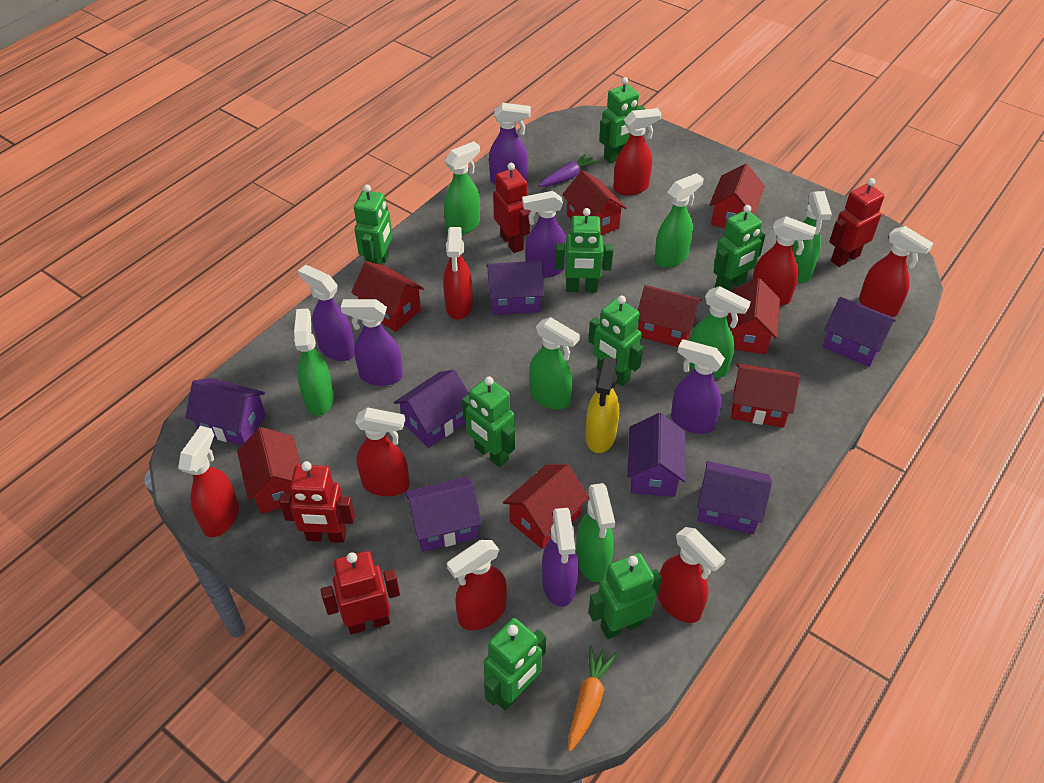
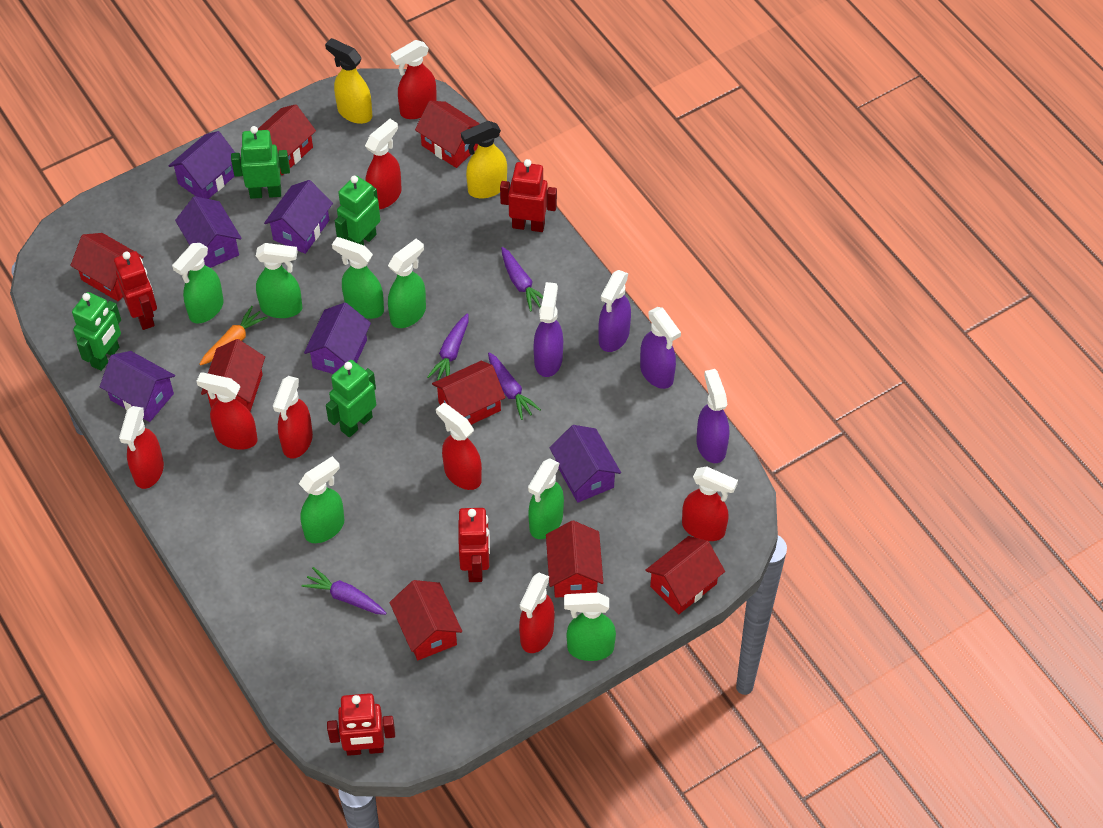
green robot: 8 -> 4
purple carrot: 1 -> 4
purple house: 7 -> 6
purple spray bottle: 6 -> 4
yellow spray bottle: 1 -> 2

